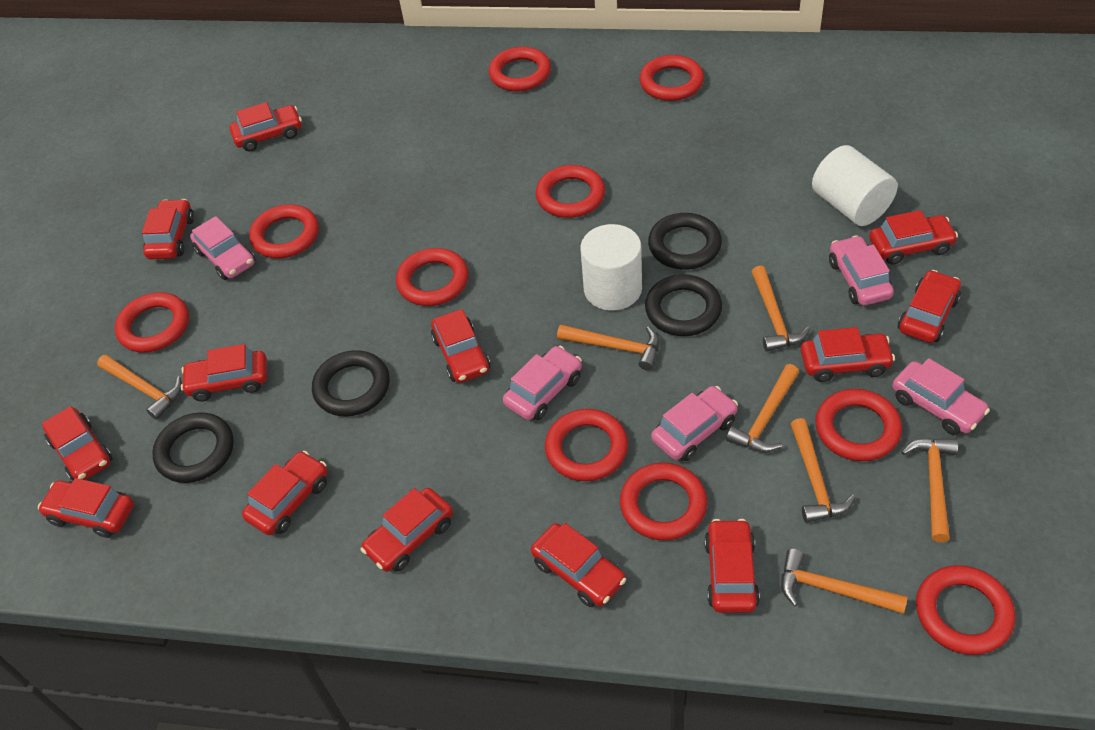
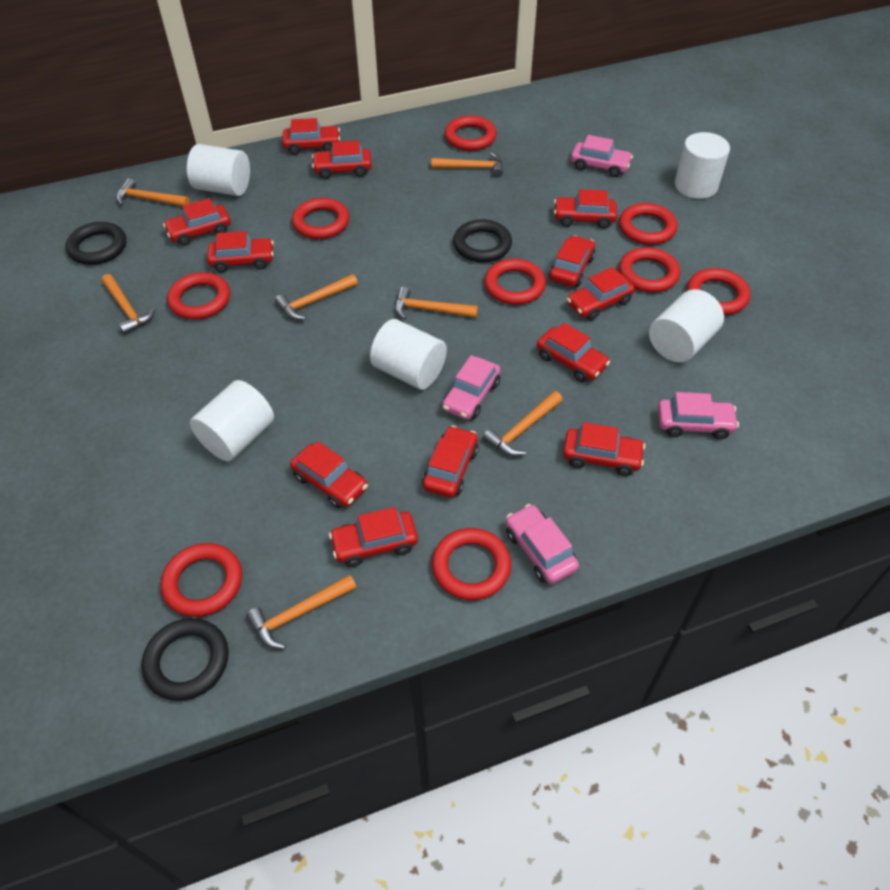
black ring: 4 -> 3
pink car: 5 -> 4
red car: 13 -> 12
red ring: 10 -> 9
white cylinder: 2 -> 5

